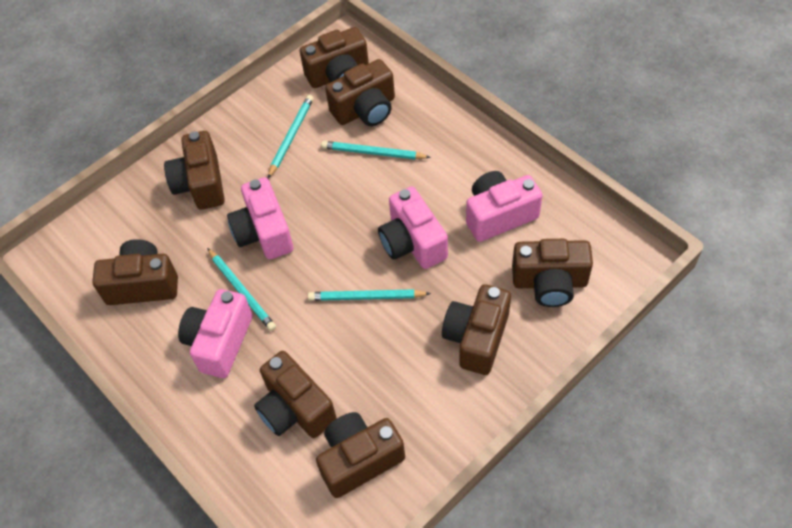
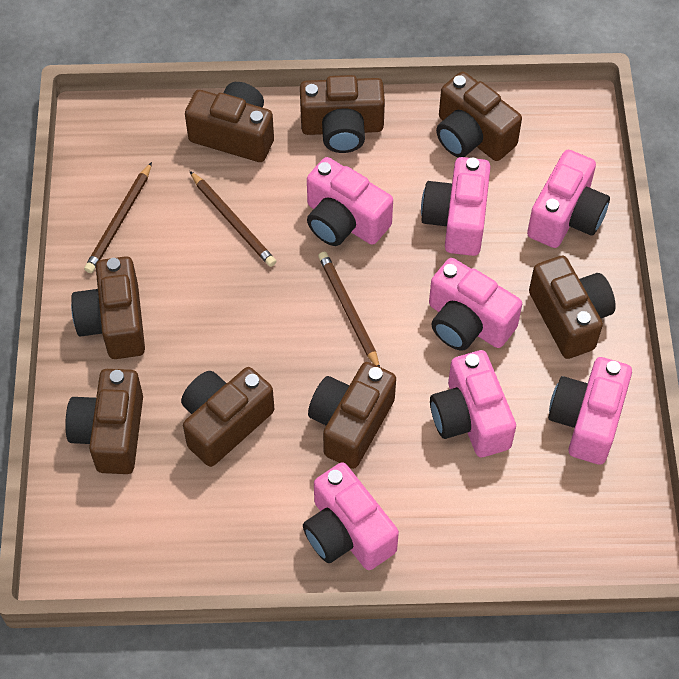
brown pencil: 0 -> 3
pink camera: 4 -> 7
turquoise pencil: 4 -> 0

